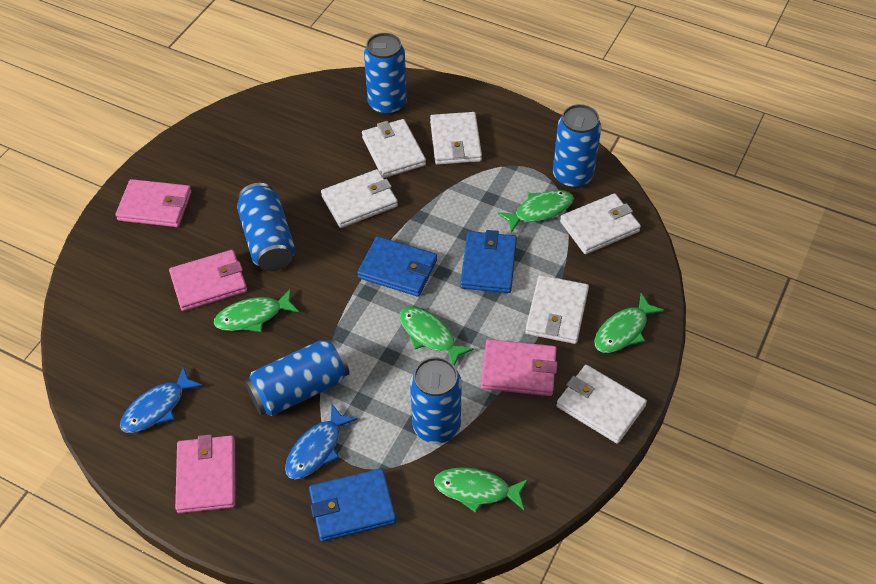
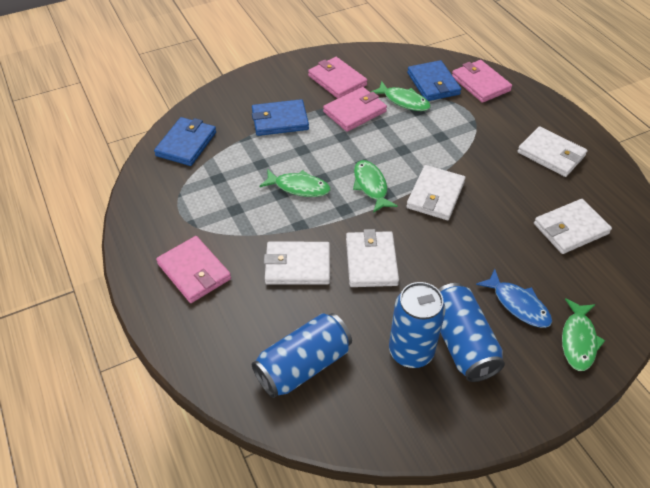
blue can: 5 -> 3
blue fish: 2 -> 1
green fish: 5 -> 4
white wallet: 6 -> 5

